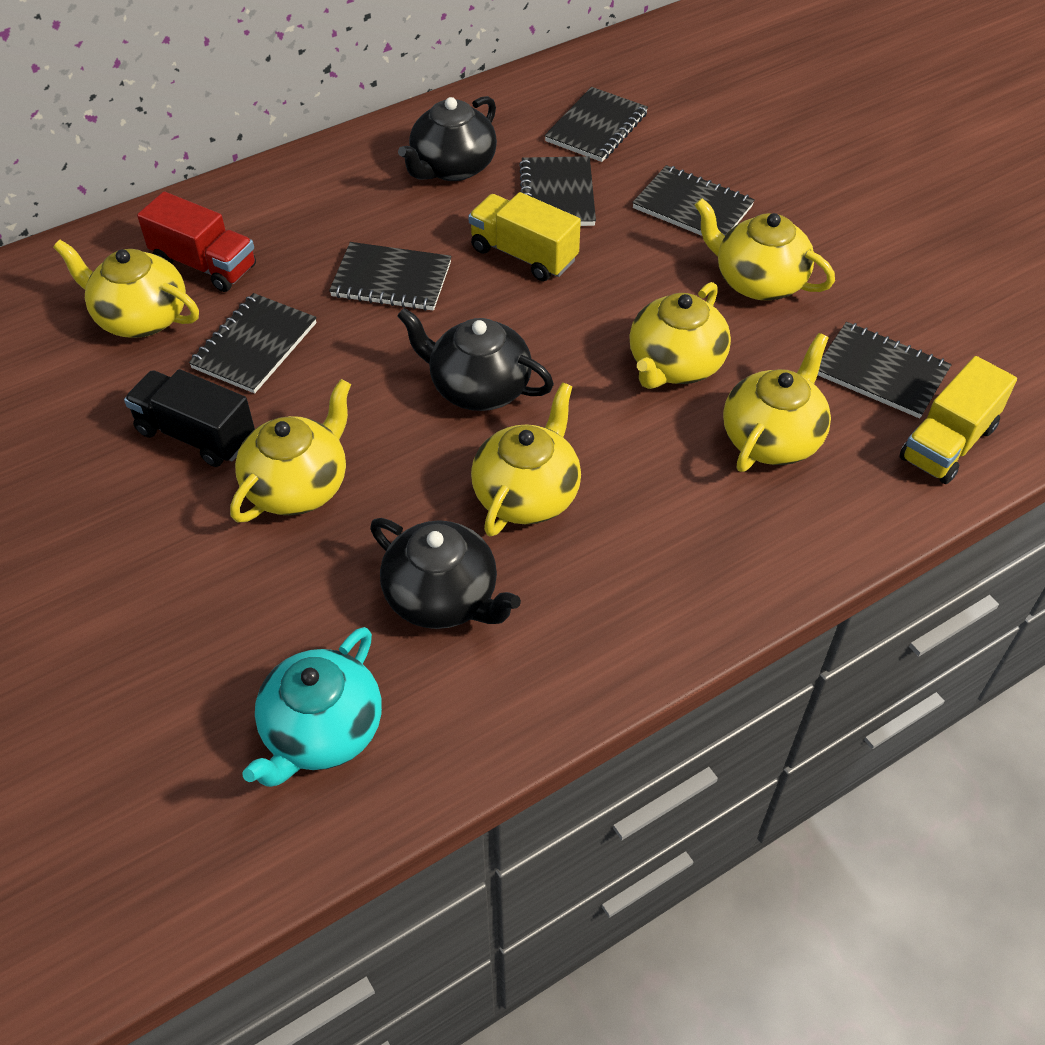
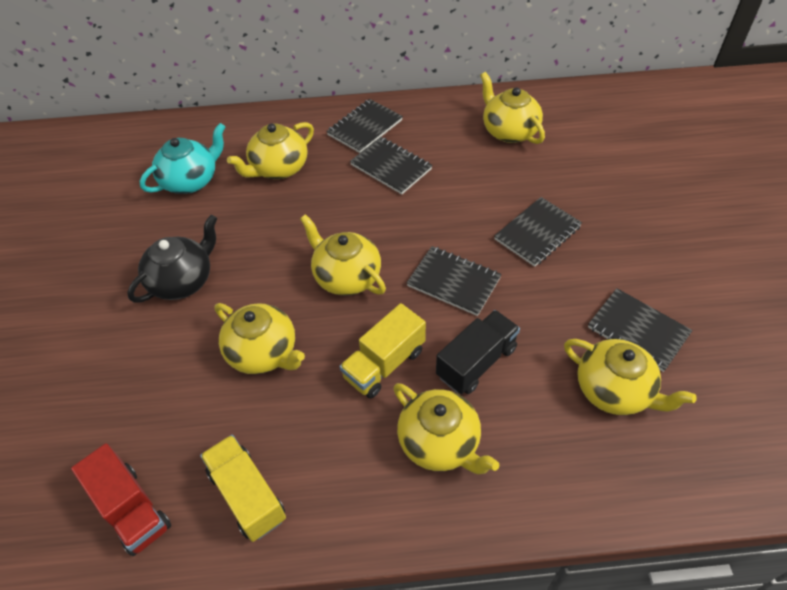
black notebook: 6 -> 5
black teapot: 3 -> 1

